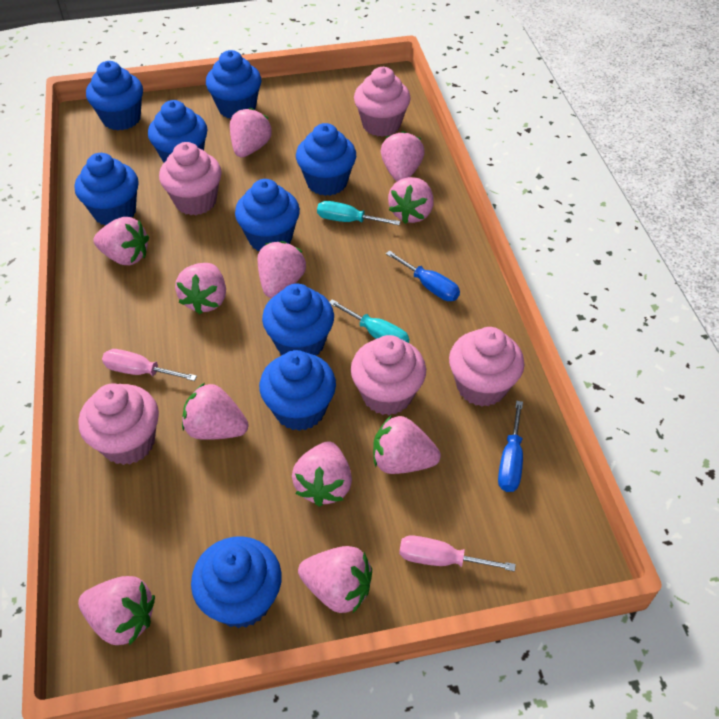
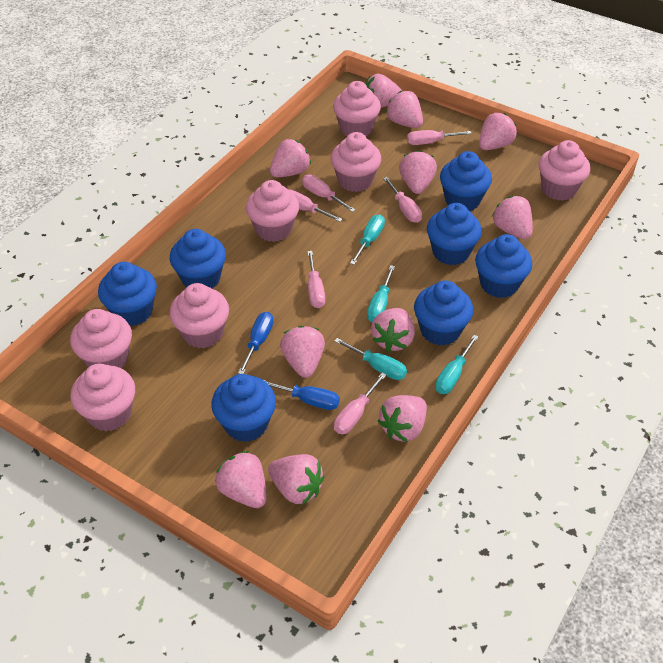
blue cupcake: 9 -> 7
pink cupcake: 5 -> 7
pink screwdriver: 2 -> 6
turquoise screwdriver: 2 -> 4

